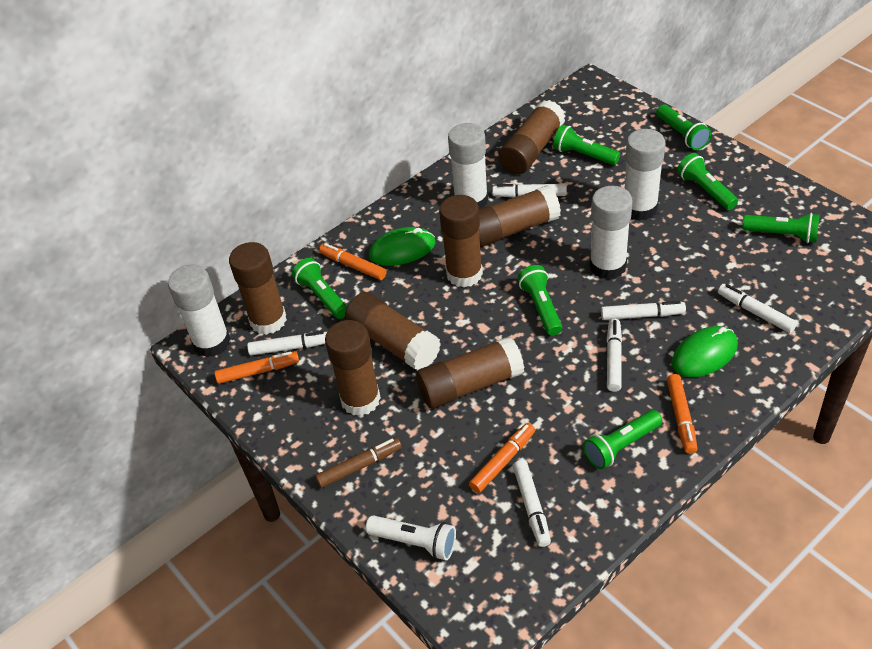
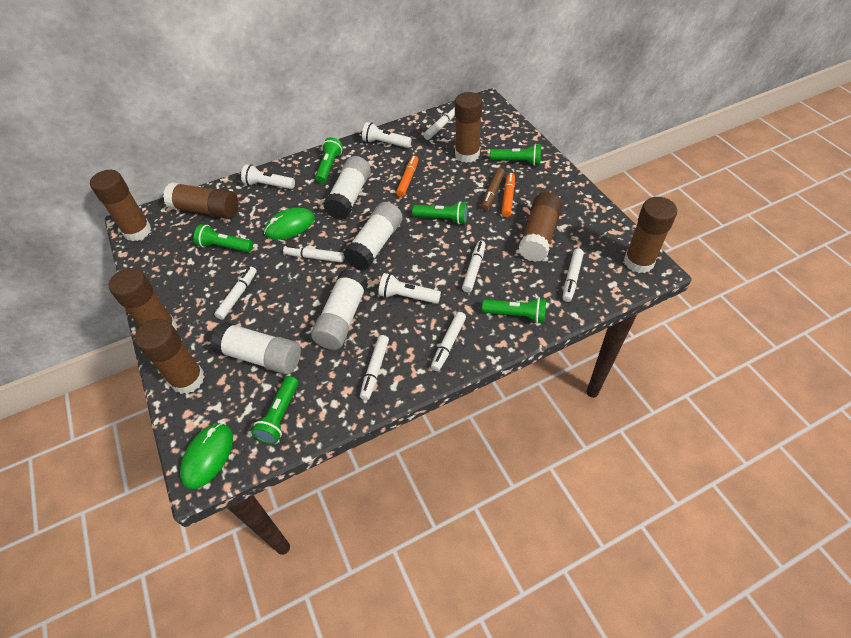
green flashlight: 7 -> 6
orange marker: 4 -> 2
white flashlight: 1 -> 3
white marker: 6 -> 7

